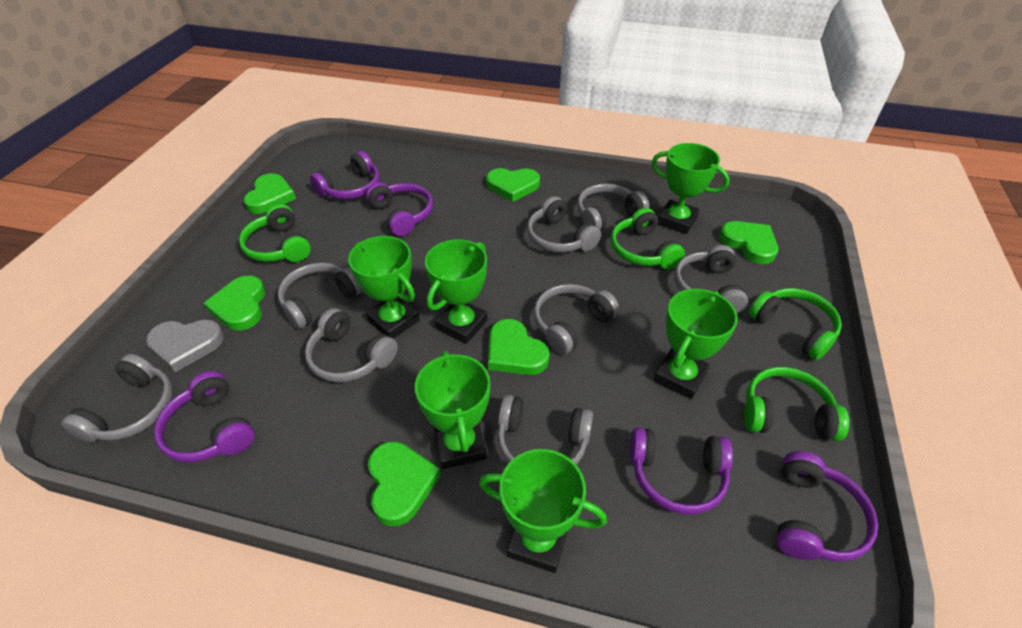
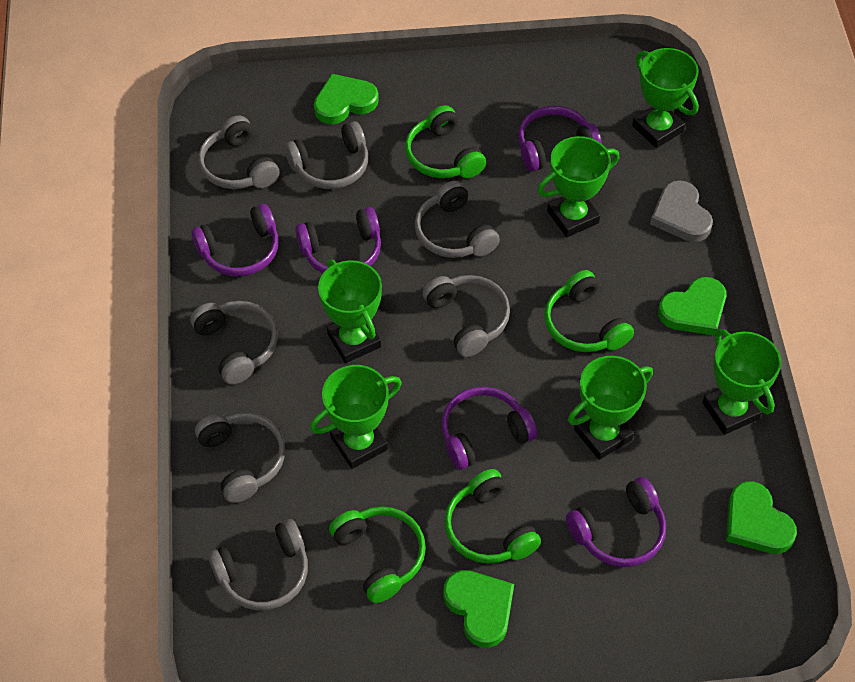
green heart: 6 -> 4
grey headphones: 8 -> 7

